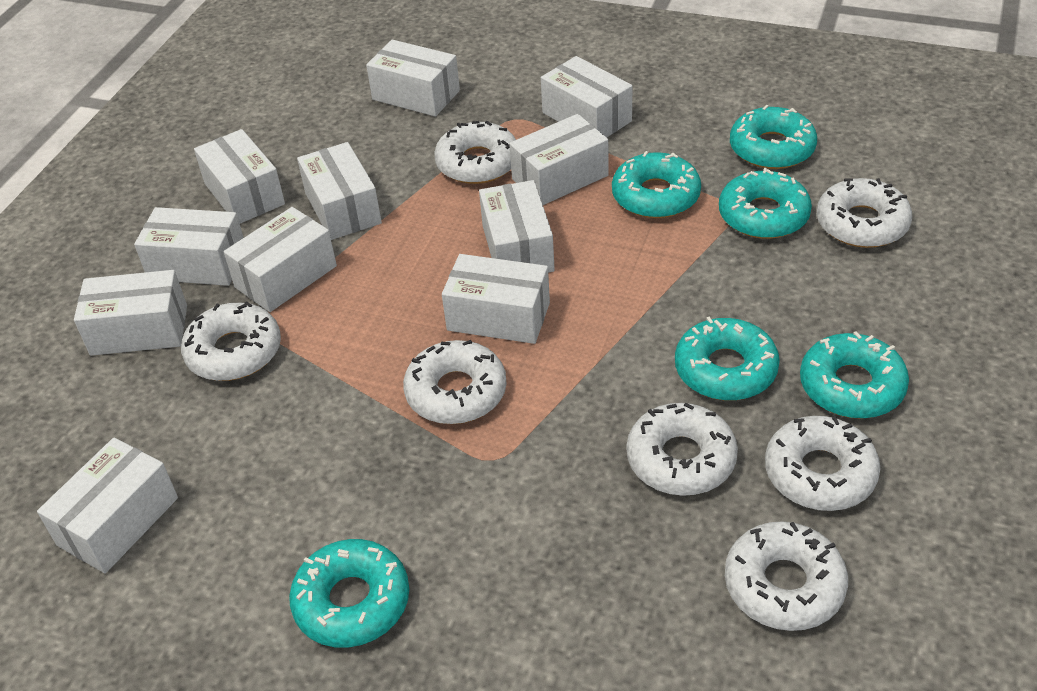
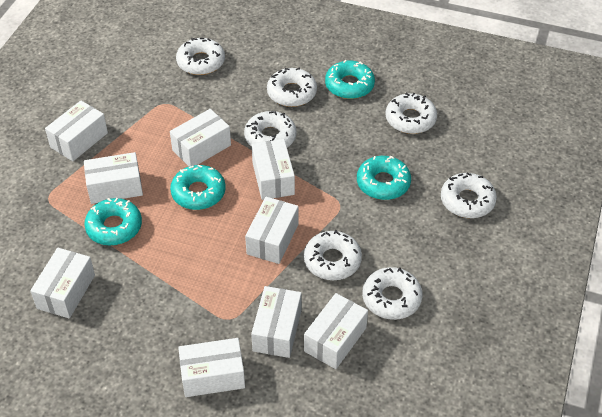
turquoise donut: 6 -> 4
white box: 11 -> 9

